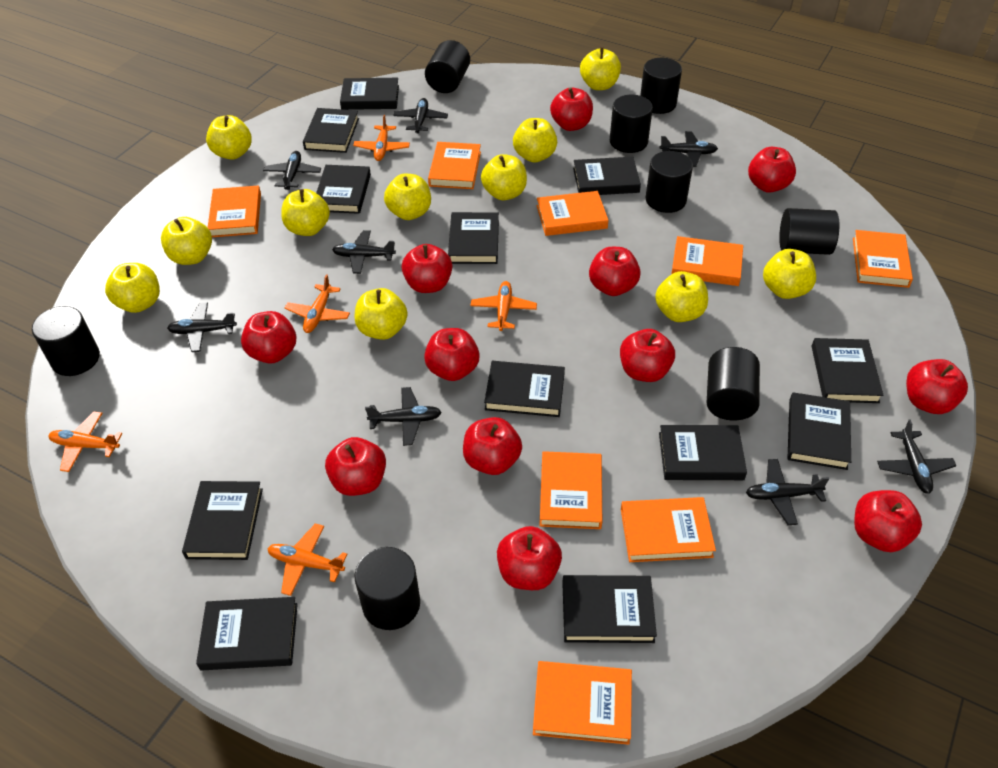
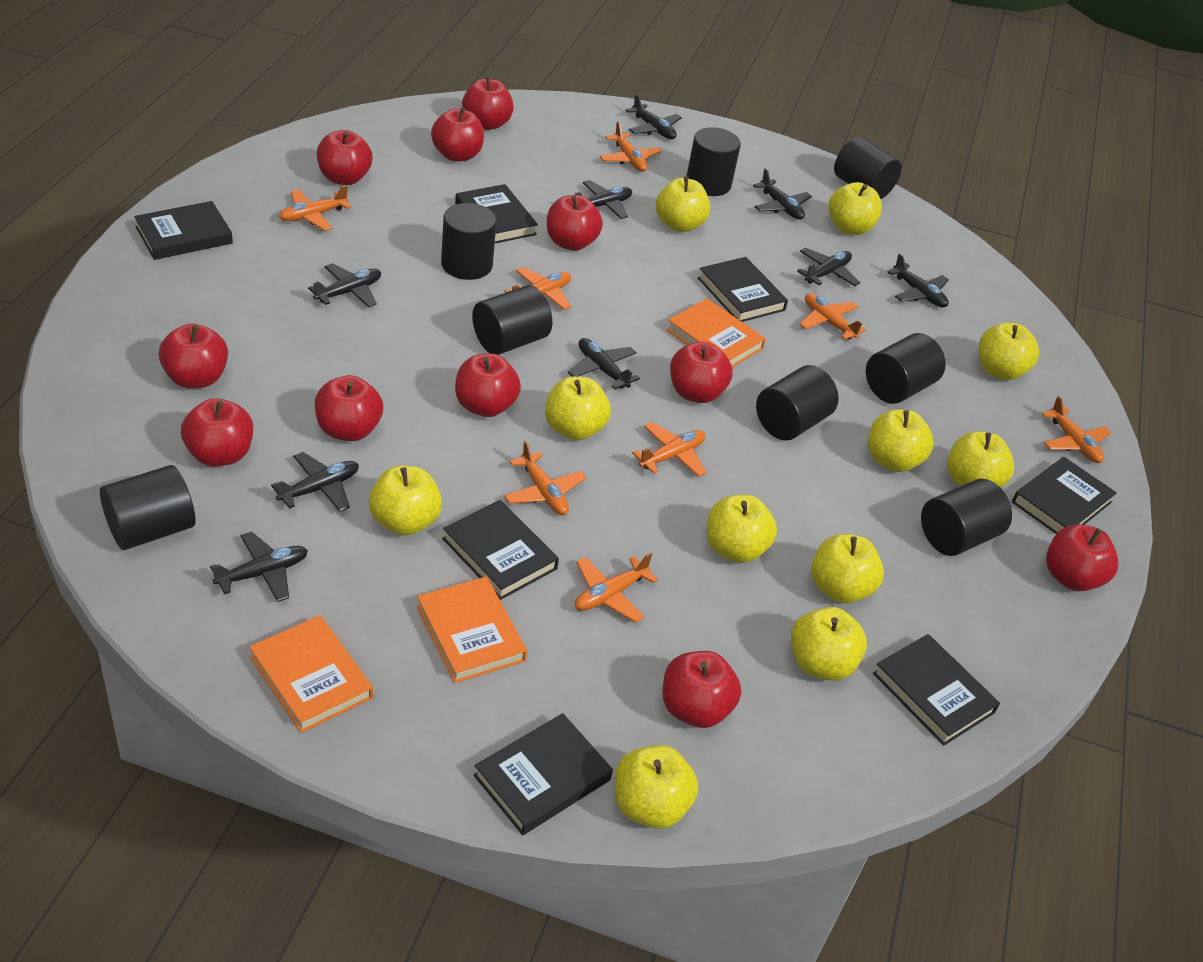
black book: 12 -> 7
black plane: 8 -> 9
orange book: 8 -> 3
orange plane: 5 -> 8
red apple: 12 -> 11

